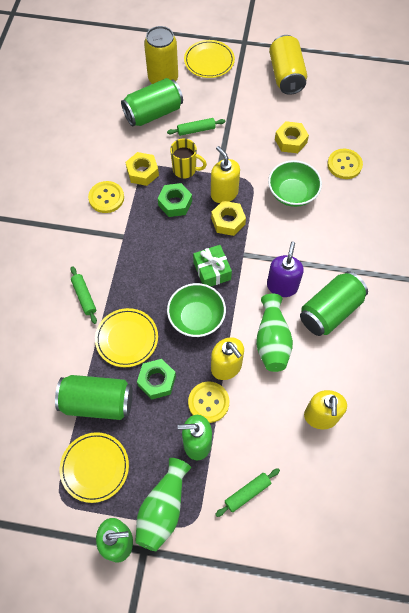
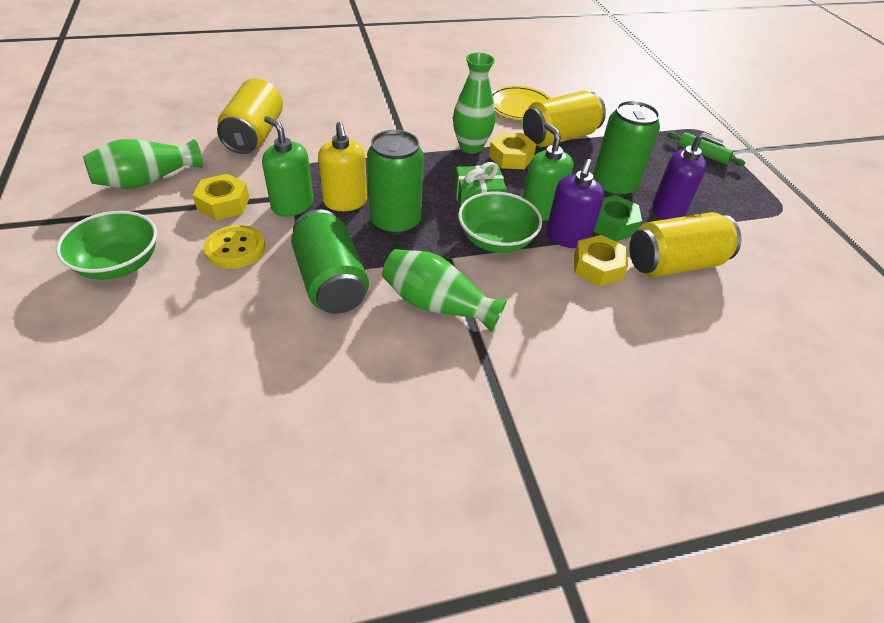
green nut: 2 -> 1
green rolling pin: 3 -> 1
green vase: 2 -> 3
purple soap dispenser: 1 -> 2
yellow button: 3 -> 1
yellow can: 2 -> 3
yellow mug: 1 -> 0
yellow plate: 3 -> 1
yellow soap dispenser: 3 -> 1

